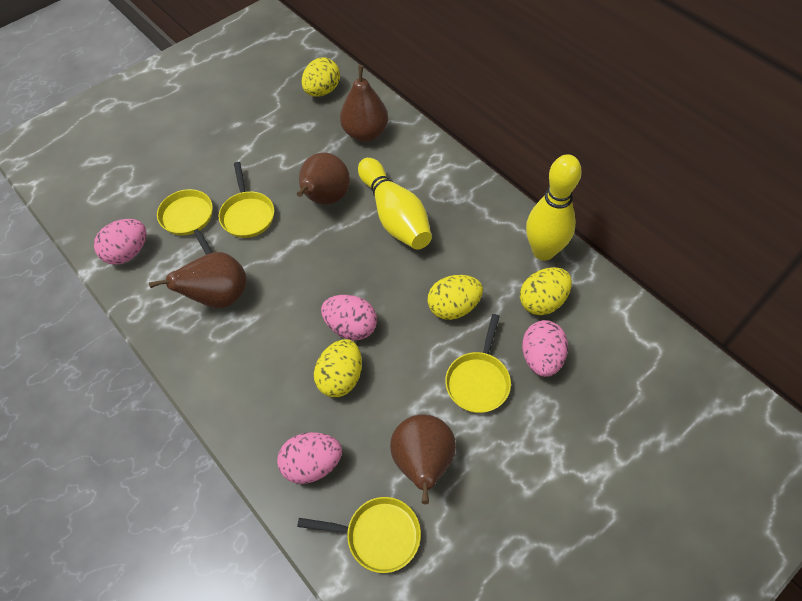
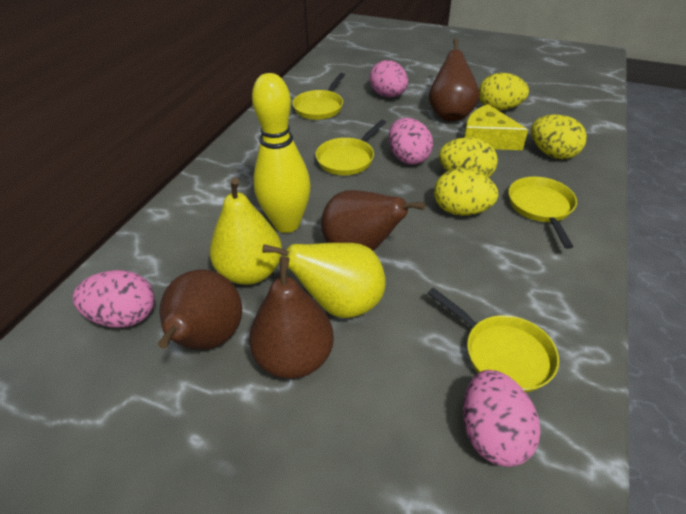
yellow bowling pin: 2 -> 1
yellow cheese: 0 -> 1
yellow pear: 0 -> 2

